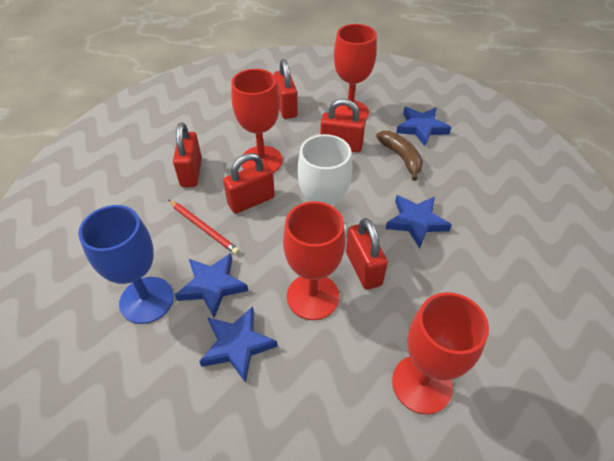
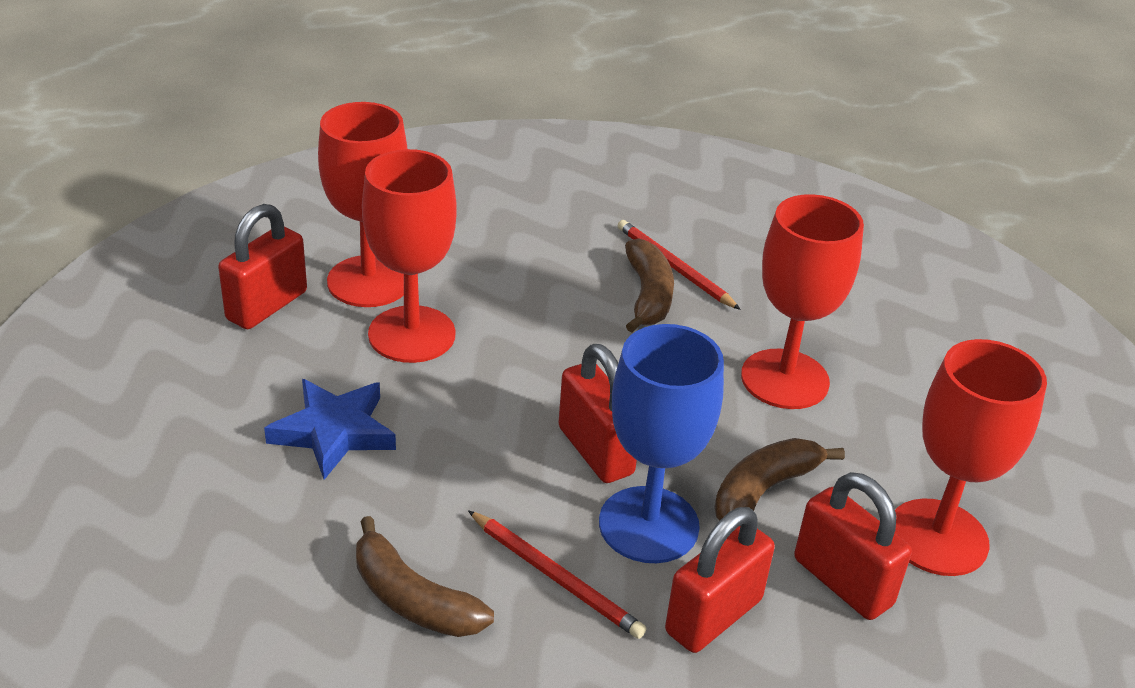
blue star: 4 -> 1
brown banana: 1 -> 3
red padlock: 5 -> 4
red pencil: 1 -> 2
white goblet: 1 -> 0

